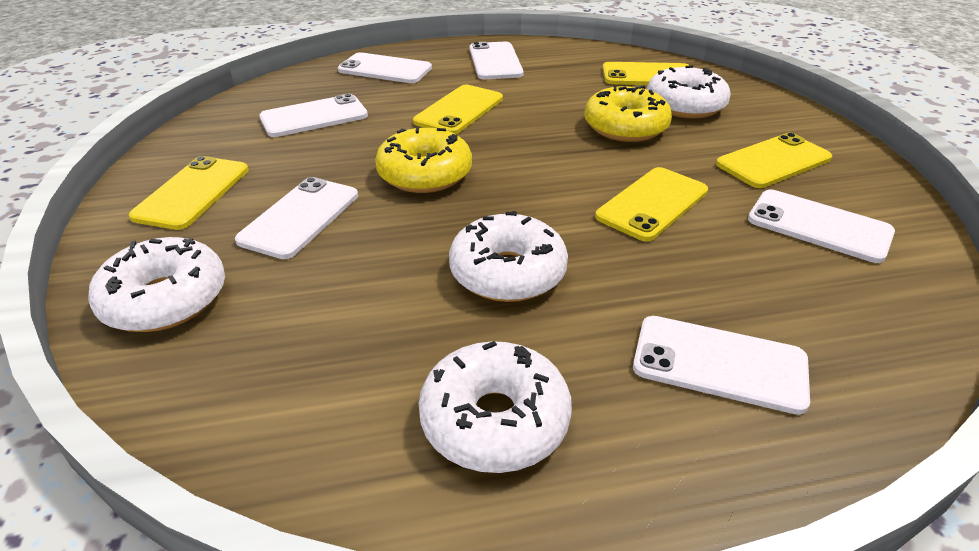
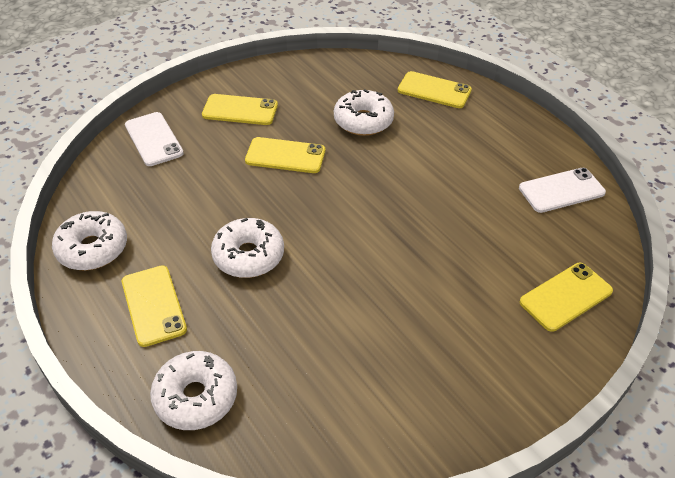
white phone: 6 -> 2
yellow donut: 2 -> 0

